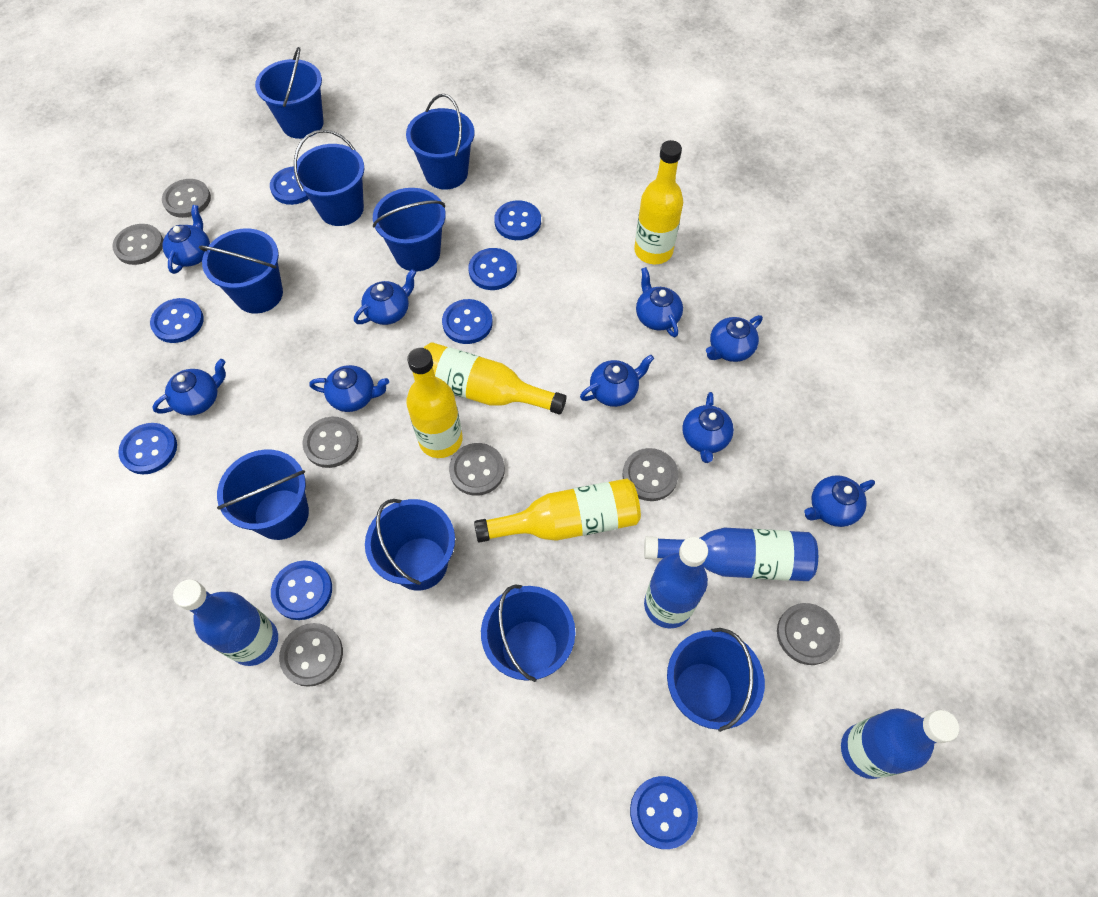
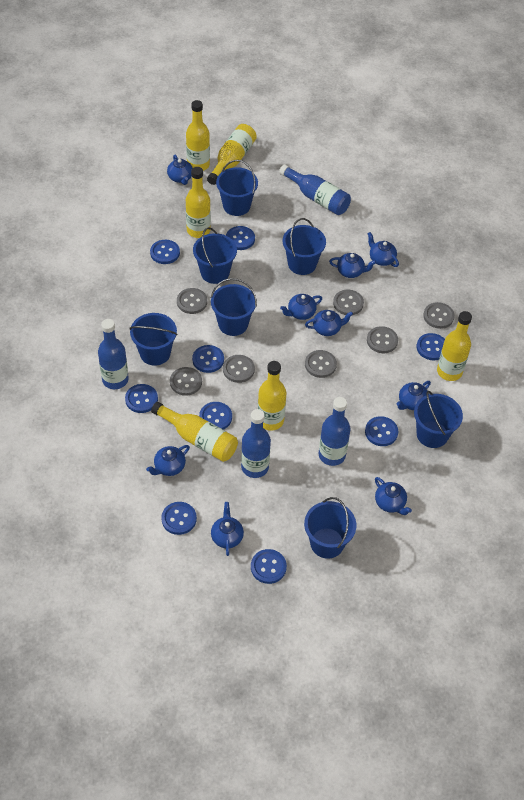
blue bucket: 9 -> 7
blue button: 8 -> 9
yellow bottle: 4 -> 6

